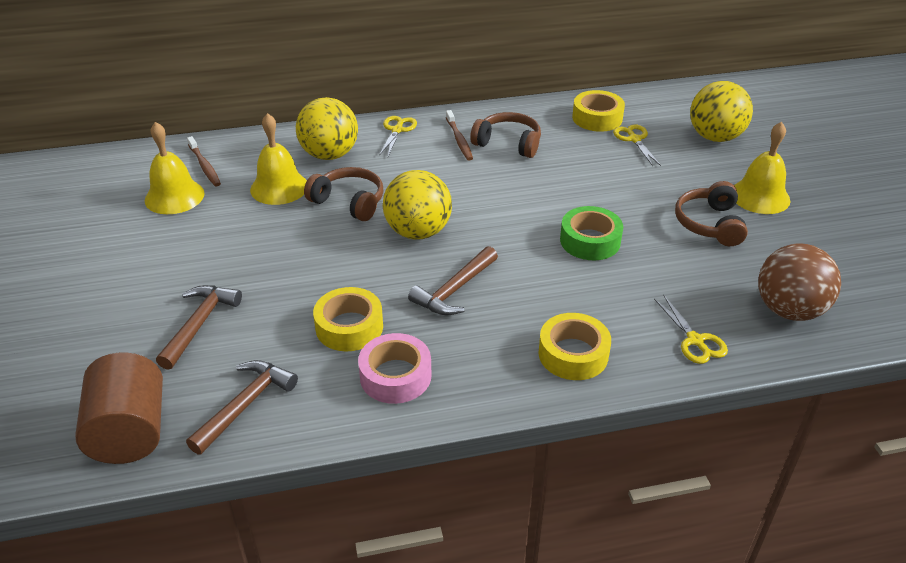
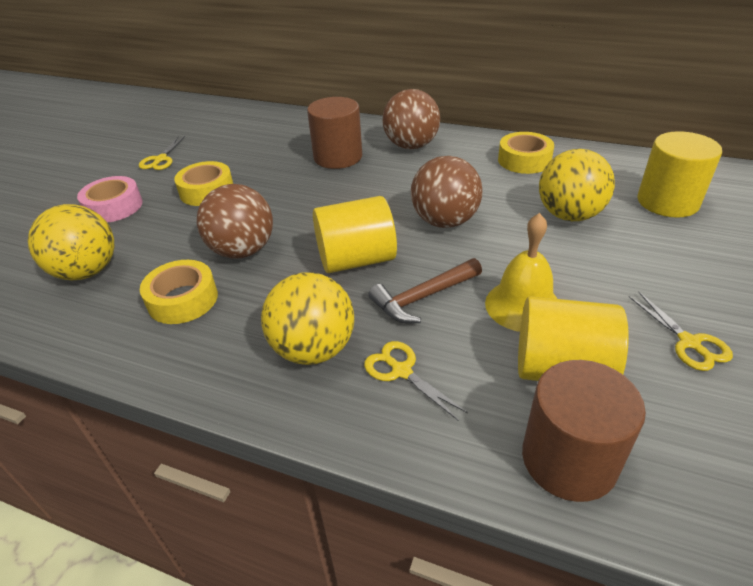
brown ball: 1 -> 3
brown cylinder: 1 -> 2
brown hammer: 3 -> 1
brown headphones: 3 -> 0
brown toothbrush: 2 -> 0
green tape: 1 -> 0
yellow bell: 3 -> 1
yellow cylinder: 0 -> 3

